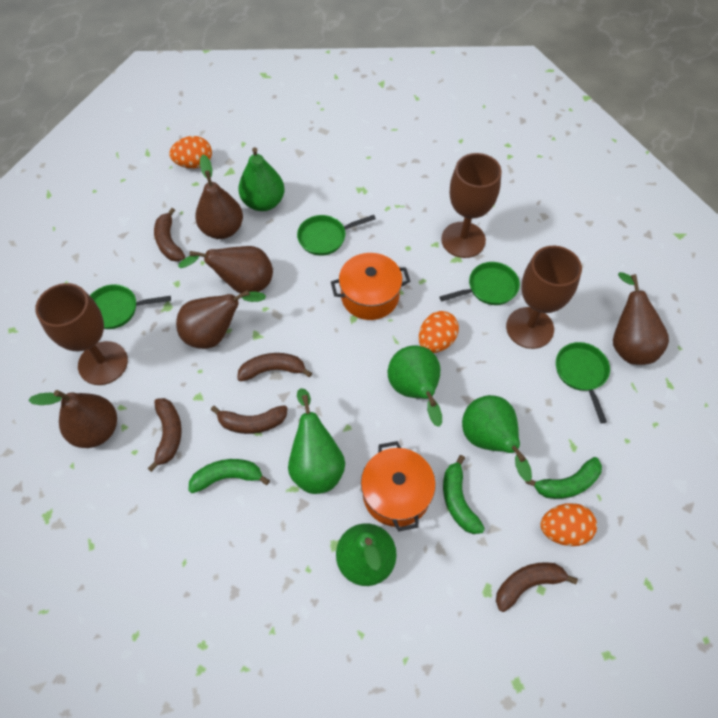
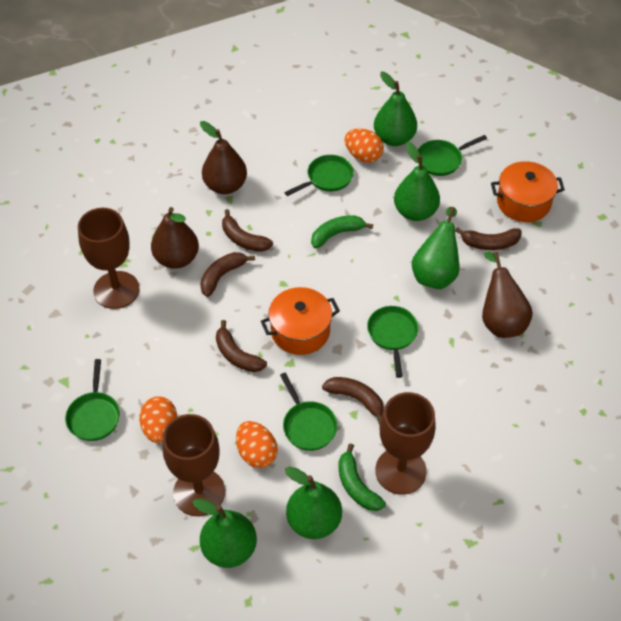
brown pear: 5 -> 3
green banana: 3 -> 2
green pan: 4 -> 5

